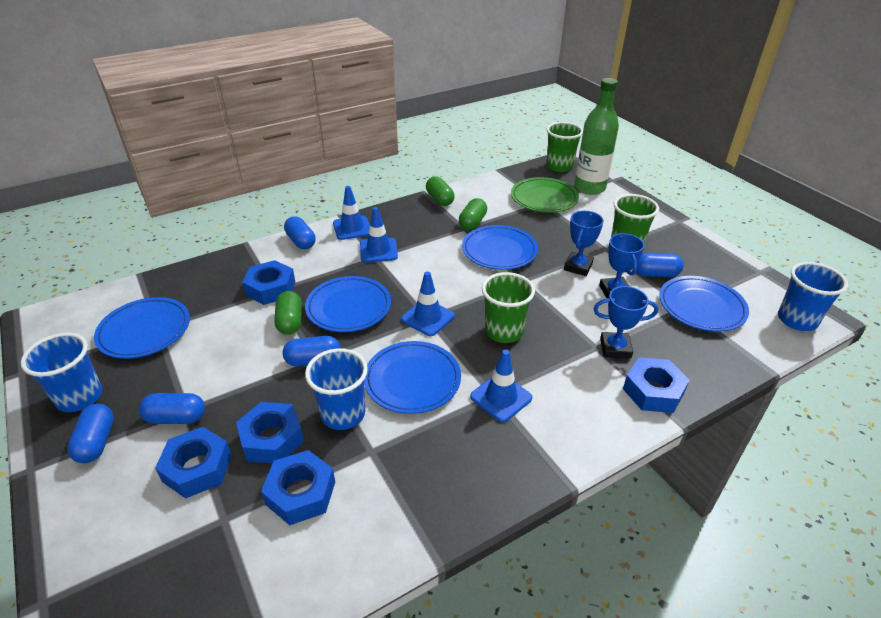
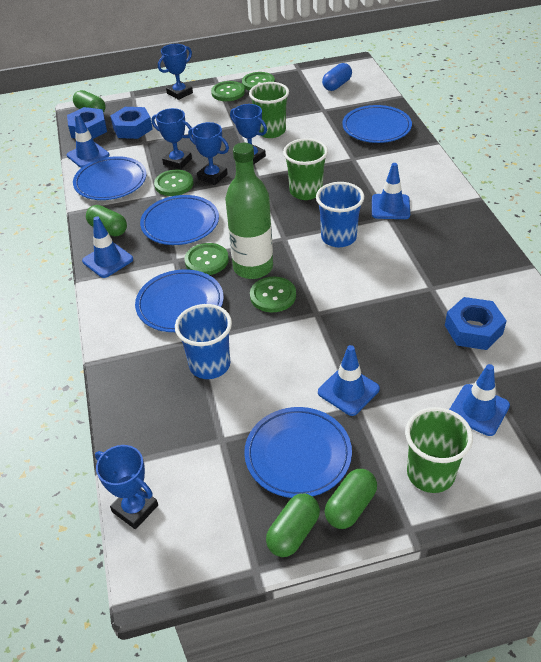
blue capsule: 5 -> 1
blue cup: 3 -> 2
blue nut: 5 -> 3
blue traffic cone: 4 -> 5
blue trophy: 3 -> 5
green button: 0 -> 5
green capsule: 3 -> 4
green plate: 1 -> 0

